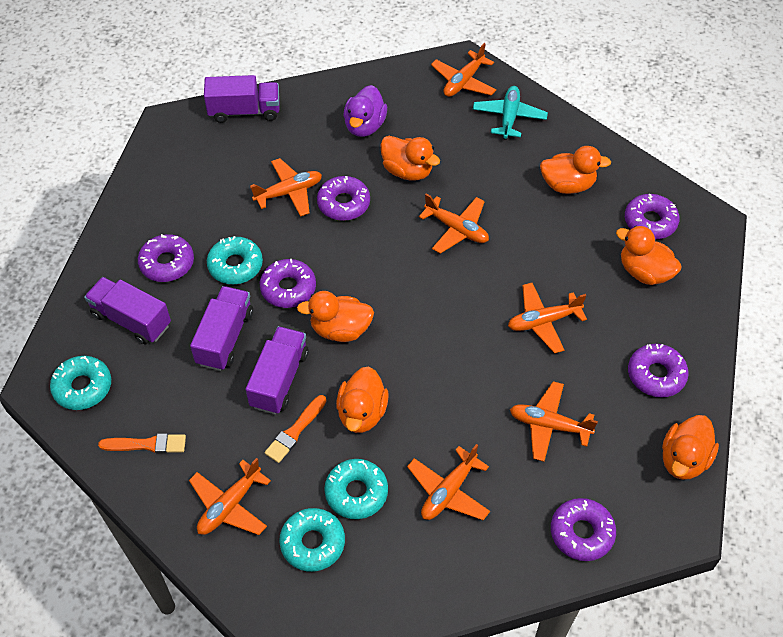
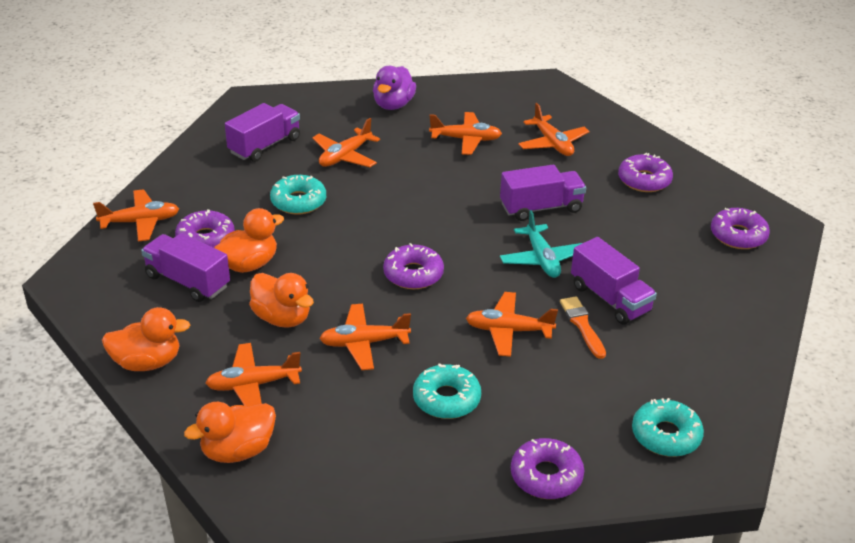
orange brush: 2 -> 1
orange duck: 6 -> 4
purple donut: 6 -> 5
turquoise donut: 4 -> 3

